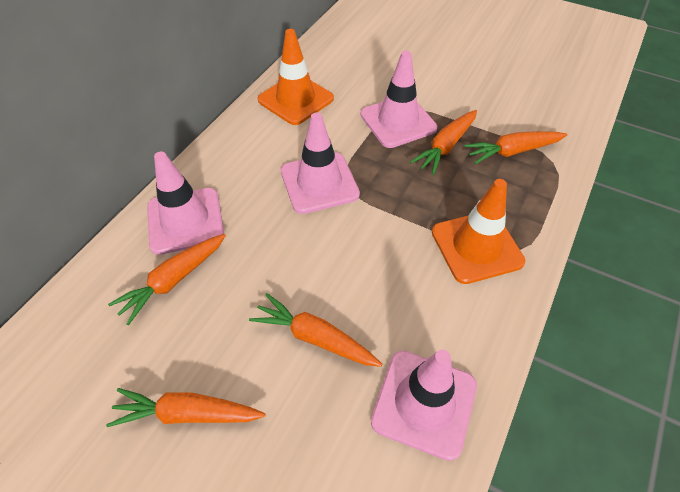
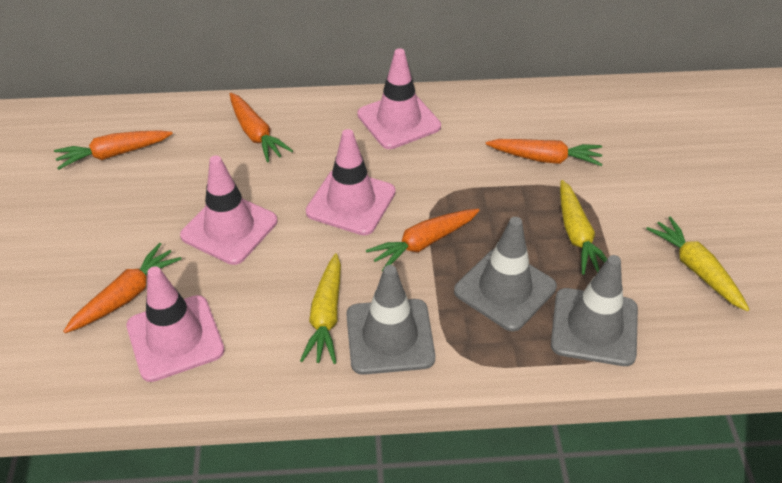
grey traffic cone: 0 -> 3
orange traffic cone: 2 -> 0
yellow carrot: 0 -> 3

